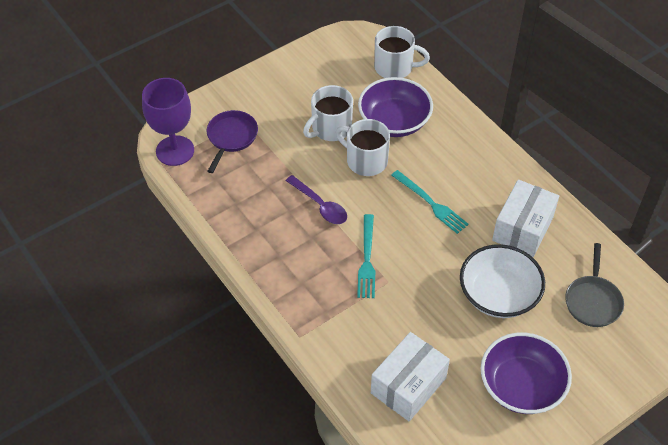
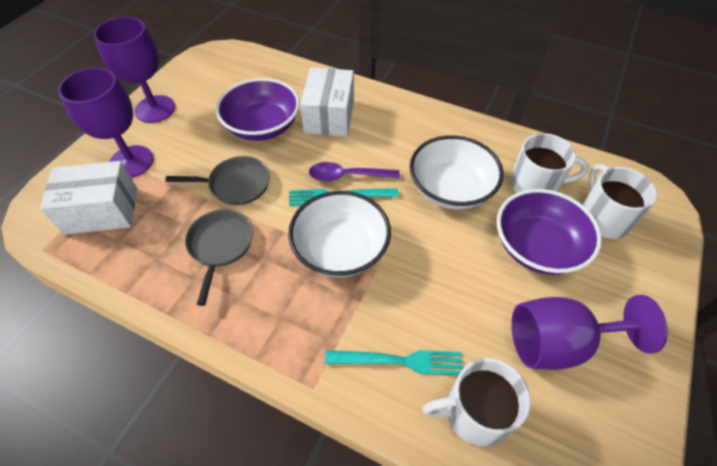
grey pan: 1 -> 2
purple goblet: 1 -> 3
purple pan: 1 -> 0
white bowl: 1 -> 2

